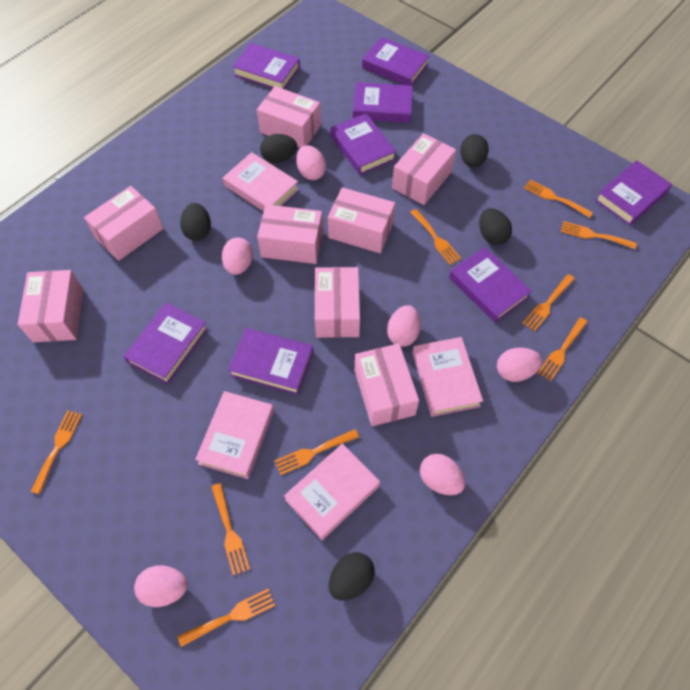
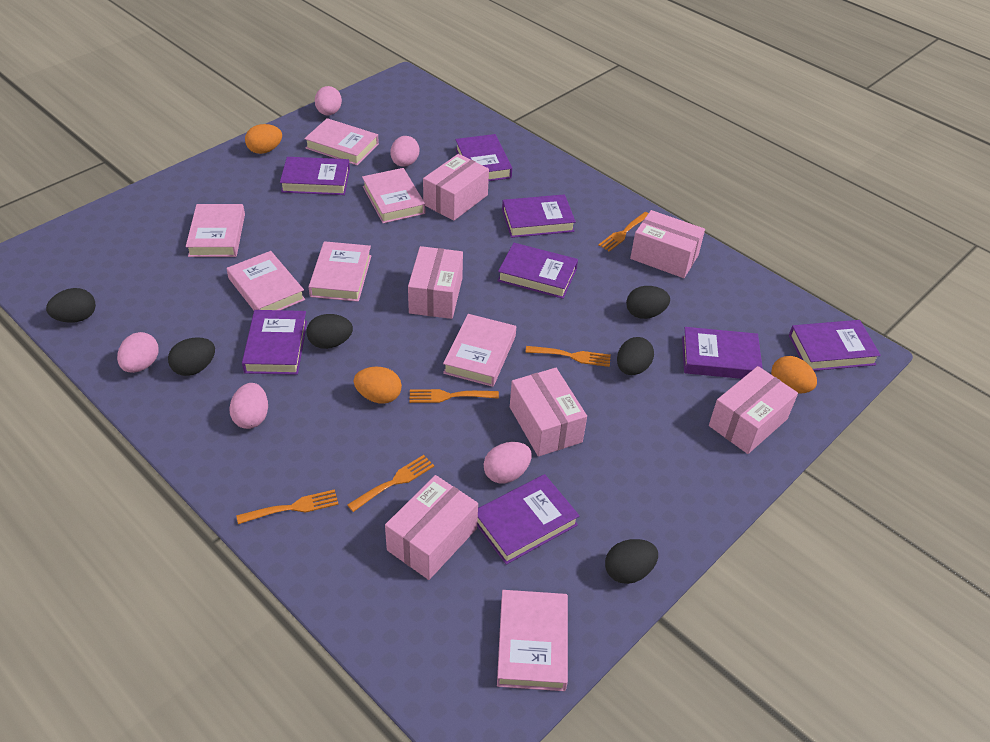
black egg: 5 -> 6
orange egg: 0 -> 3
orange fork: 9 -> 5
pink book: 4 -> 7
pink box: 8 -> 6
pink egg: 6 -> 5

